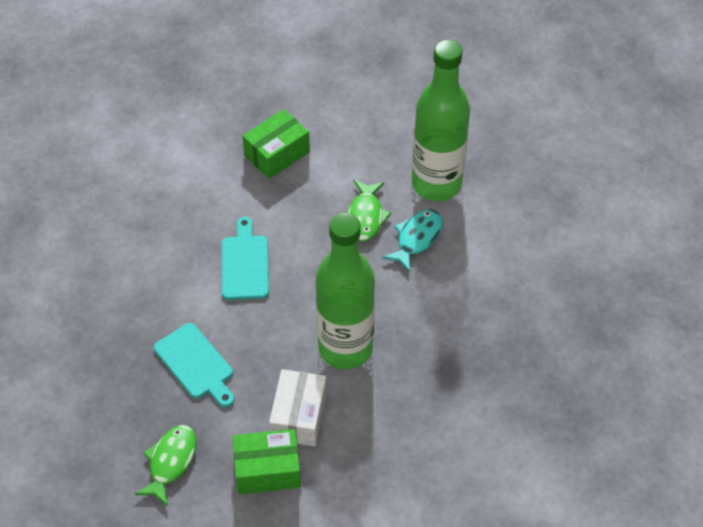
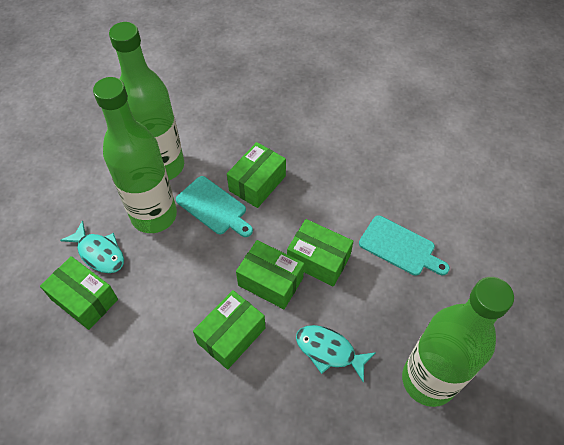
green bottle: 2 -> 3
green box: 2 -> 5
green fish: 2 -> 0
turquoise fish: 1 -> 2
white box: 1 -> 0

